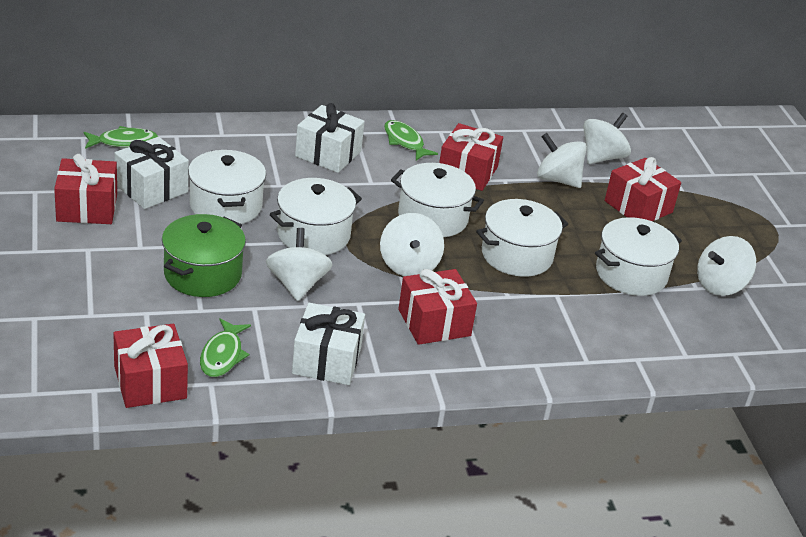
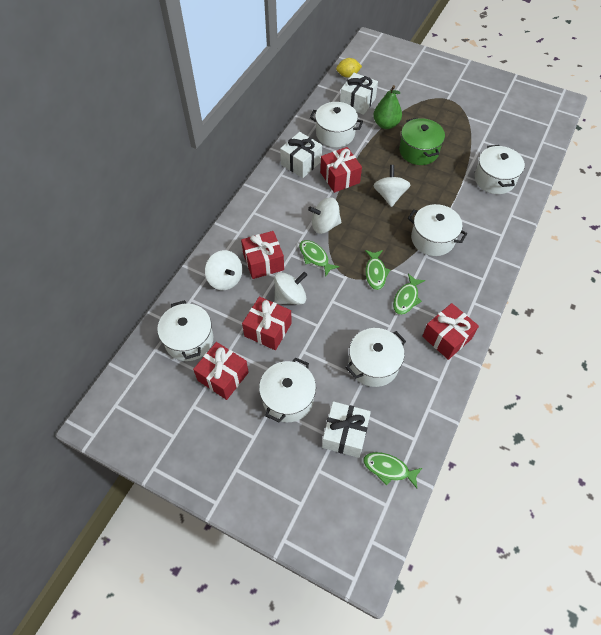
green fish: 3 -> 4
green pear: 0 -> 1
white pot: 5 -> 6
white spinning top: 5 -> 4
yellow lemon: 0 -> 1

